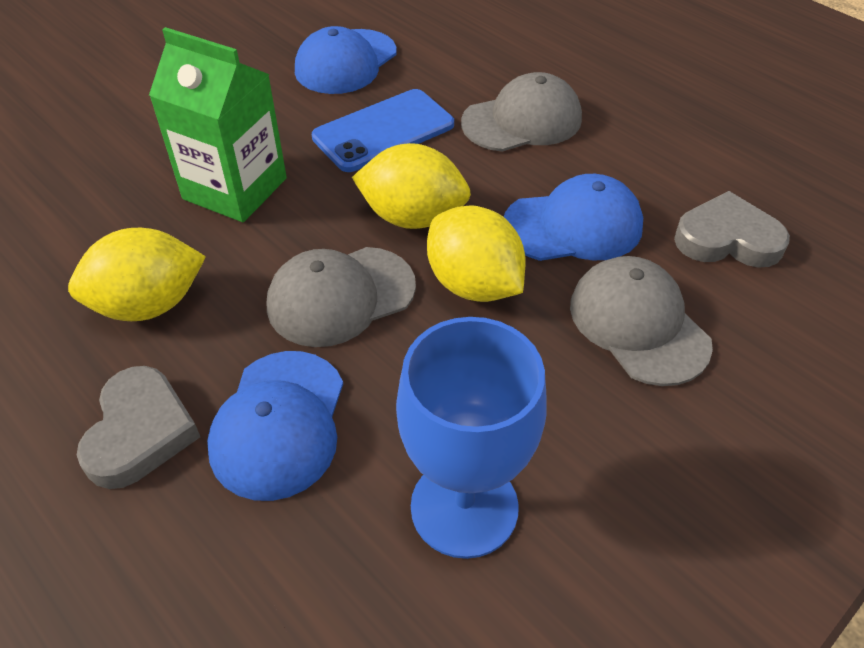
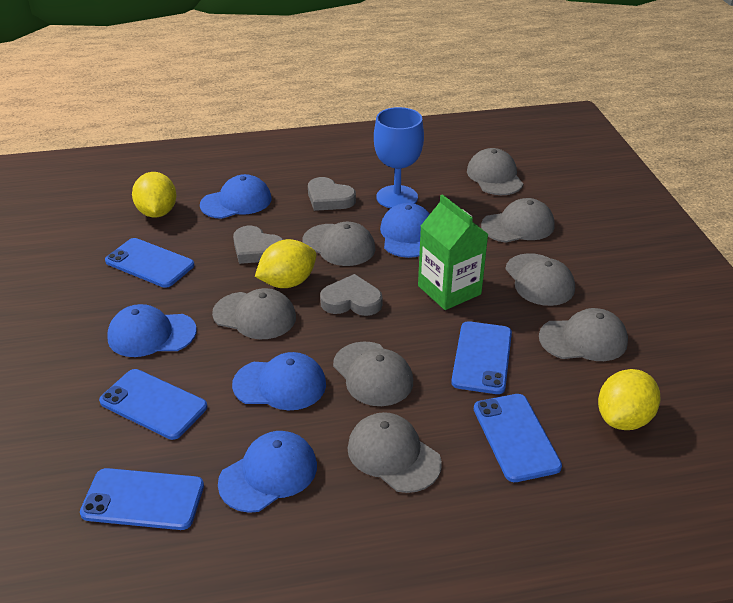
blue cap: 3 -> 5
blue phone: 1 -> 5
grey cap: 3 -> 8
grey heart: 2 -> 3

